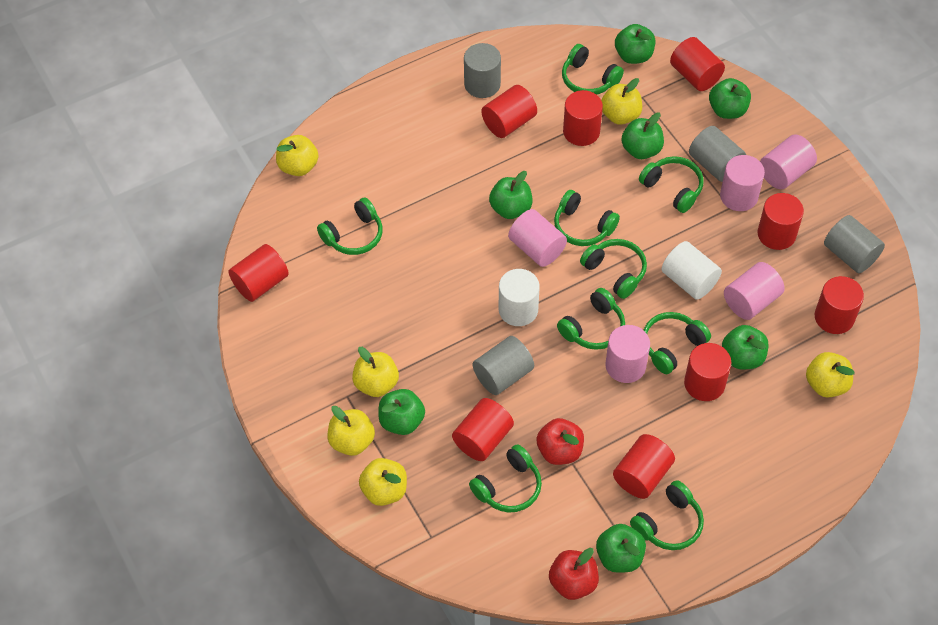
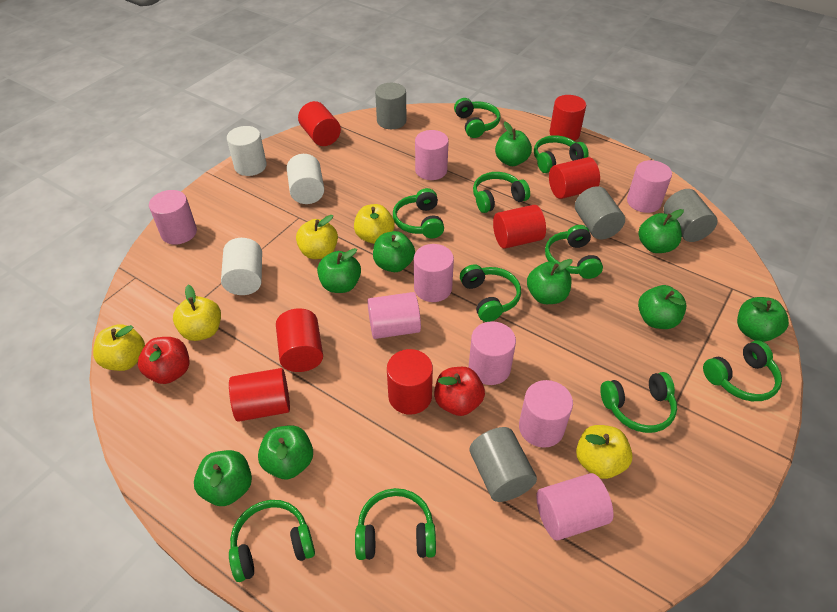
green apple: 7 -> 9
green headphones: 9 -> 10
pink cylinder: 5 -> 8
red cylinder: 9 -> 7
white cylinder: 2 -> 3
yellow apple: 6 -> 5

